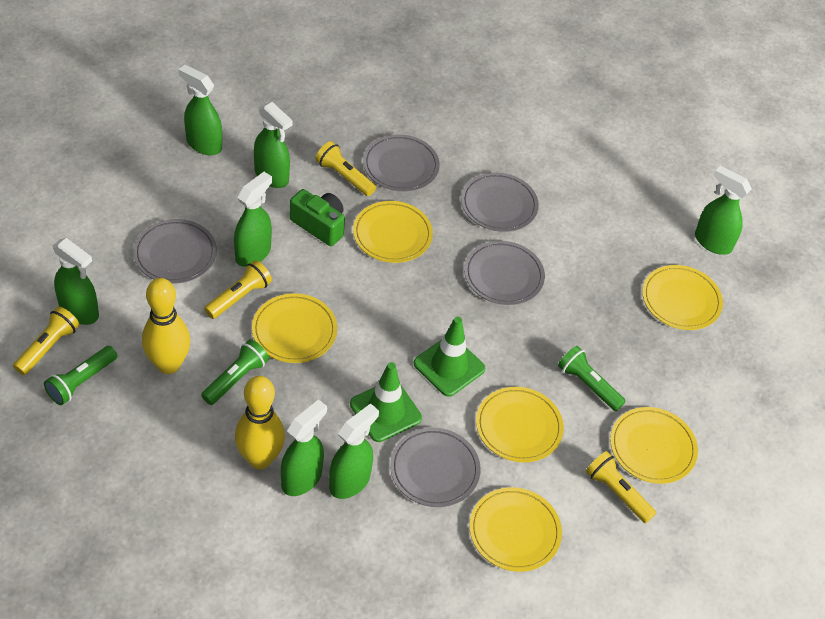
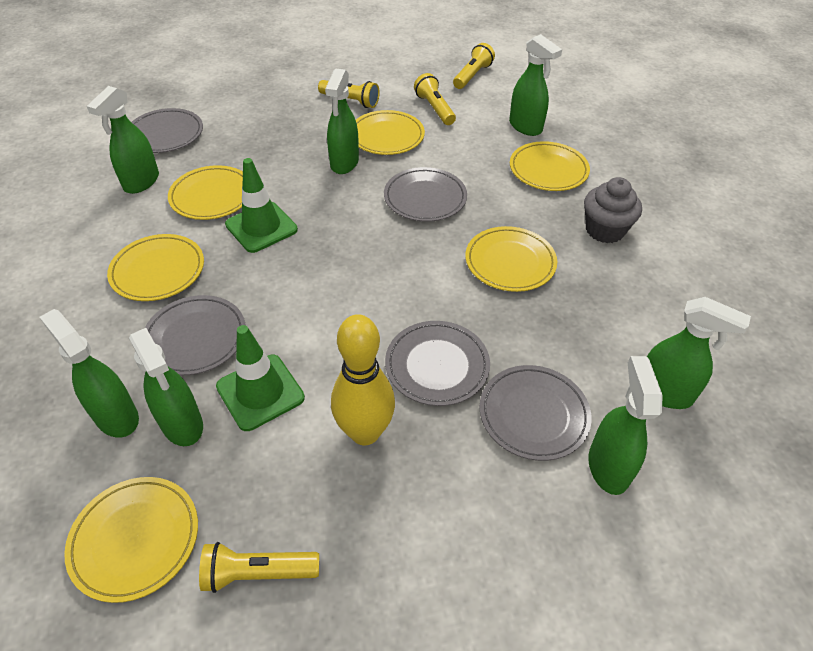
green camera: 1 -> 0
green flashlight: 3 -> 0
grey cupcake: 0 -> 1
yellow bowling pin: 2 -> 1

